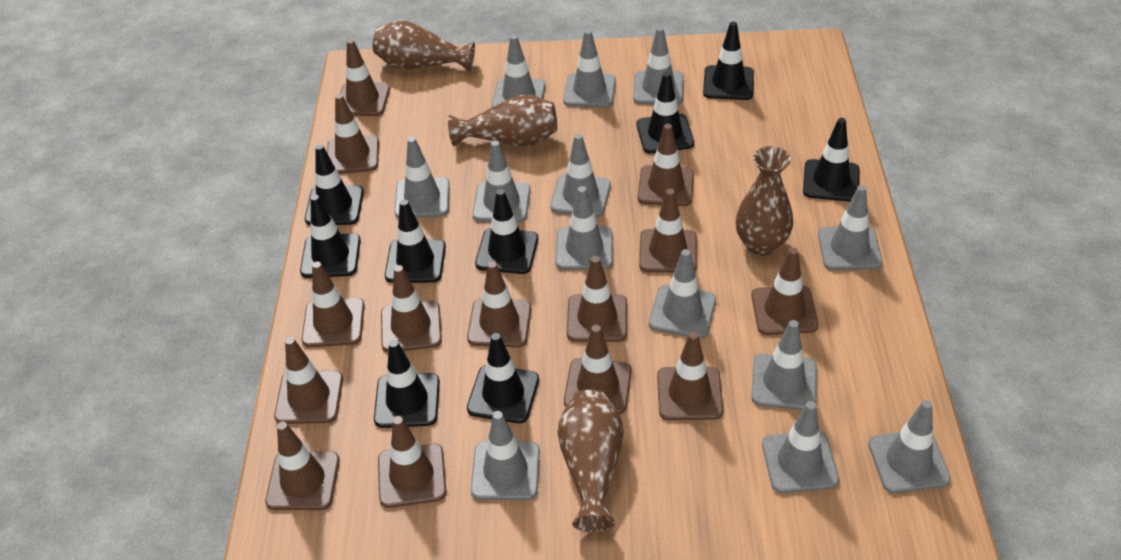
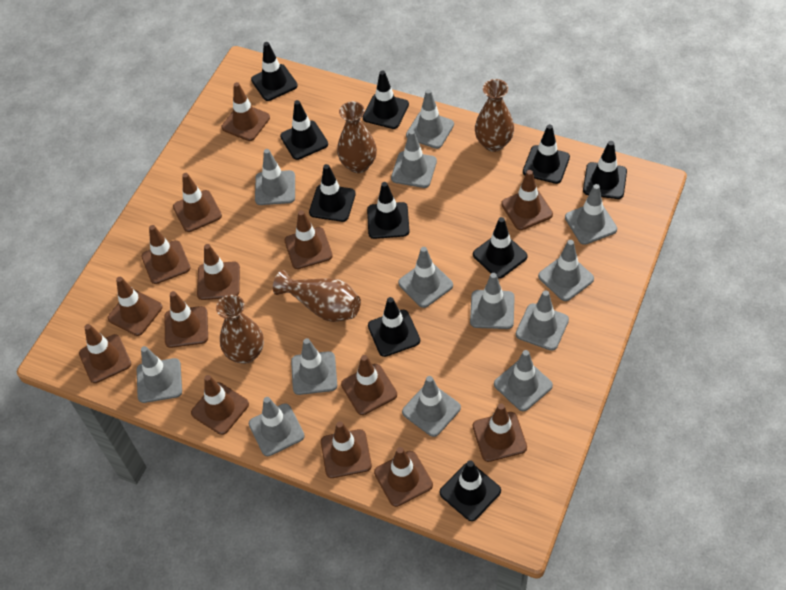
black traffic cone: 9 -> 10

